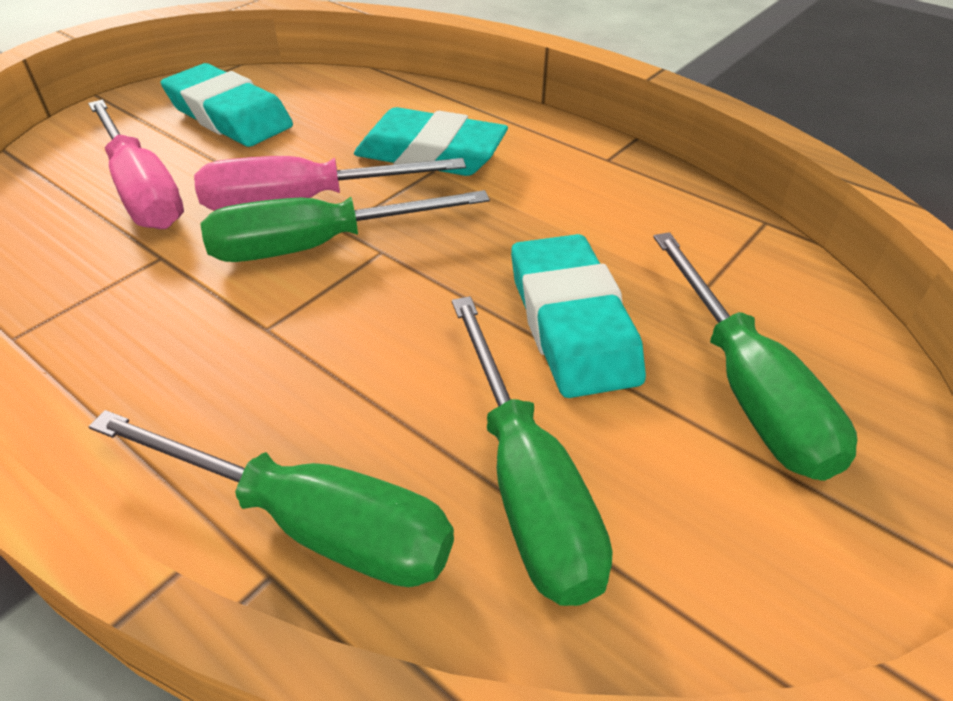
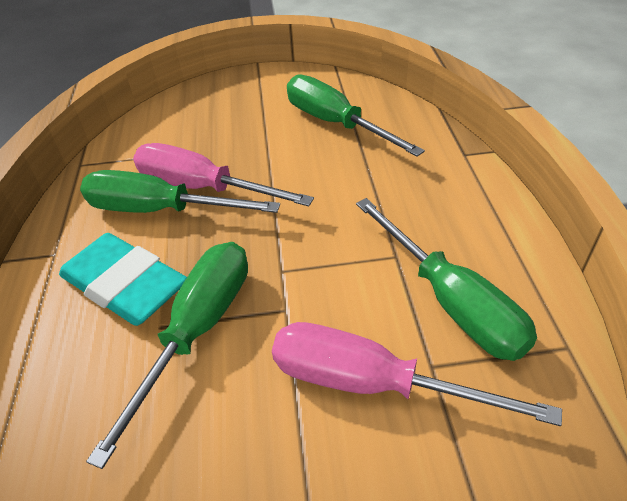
turquoise eraser: 3 -> 1

